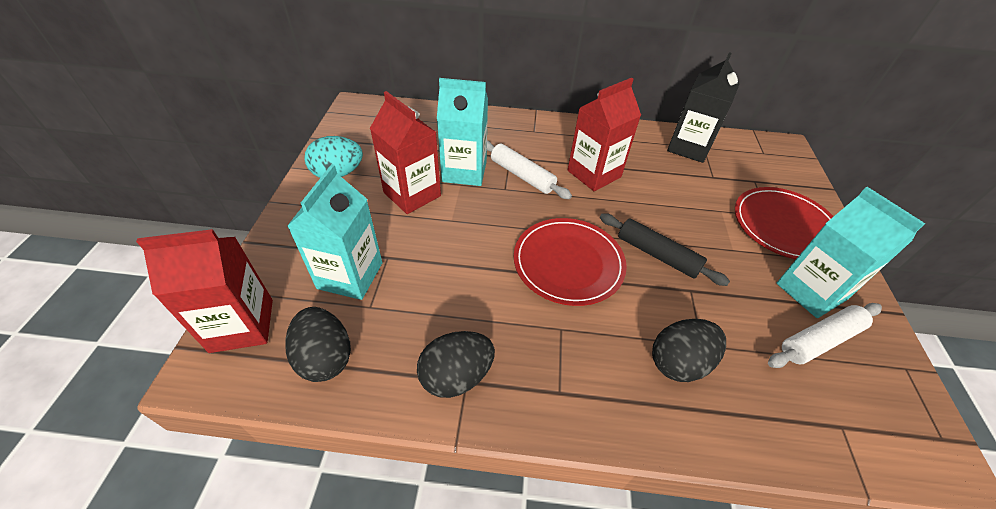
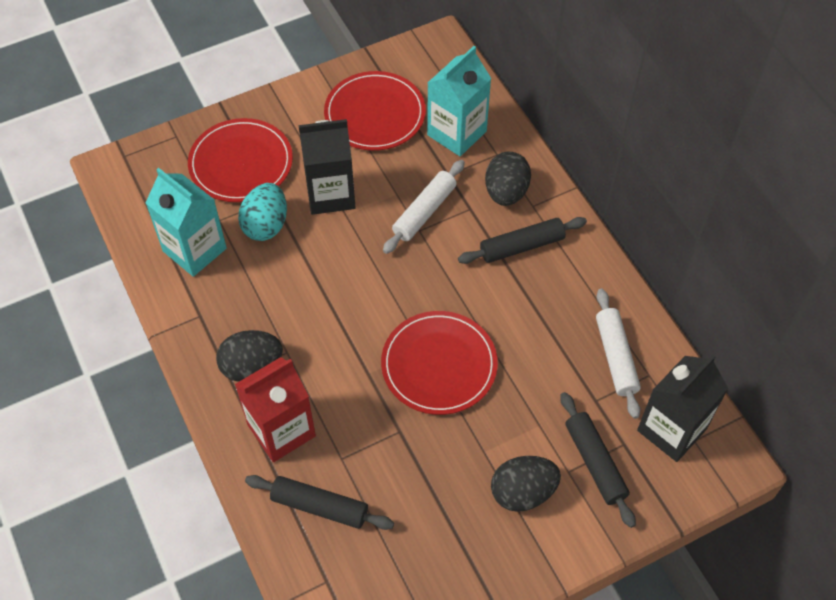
black carton: 1 -> 2
black rolling pin: 1 -> 3
red carton: 3 -> 1
red plate: 2 -> 3
turquoise carton: 3 -> 2

